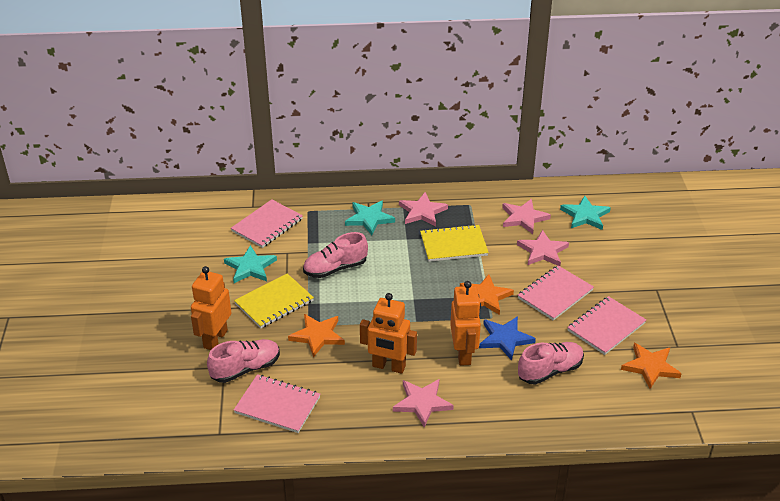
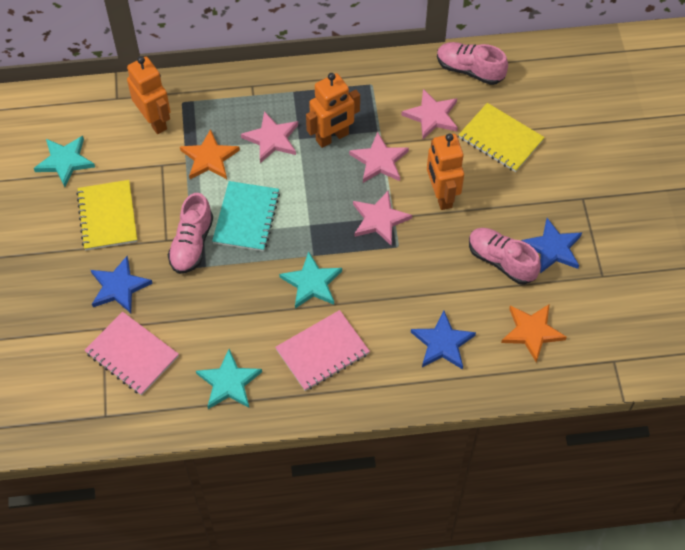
blue star: 1 -> 3
orange star: 3 -> 2
pink notebook: 4 -> 2
turquoise notebook: 0 -> 1

